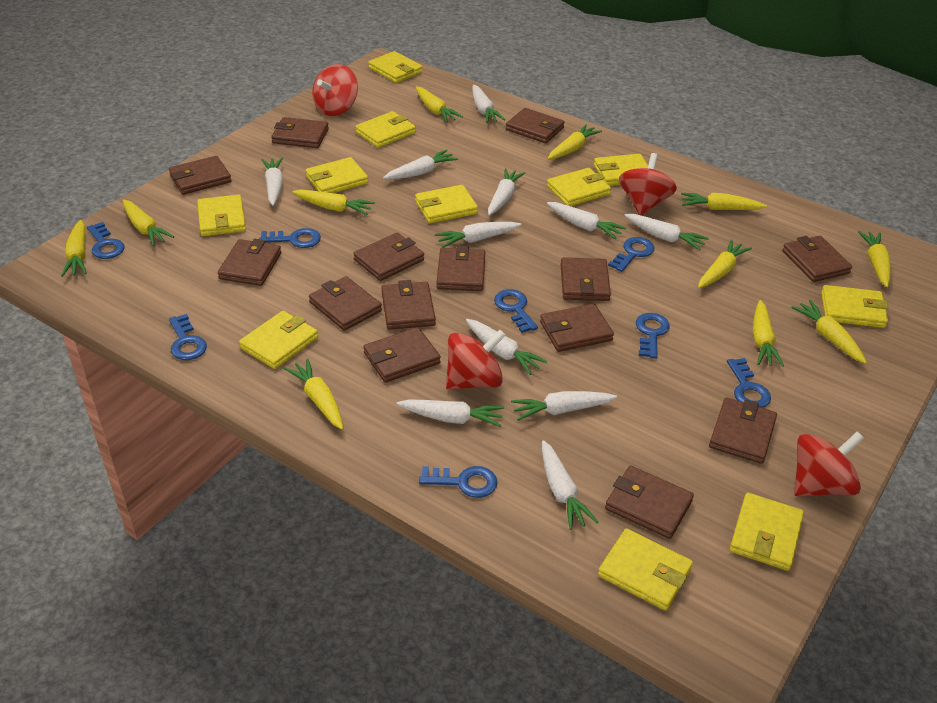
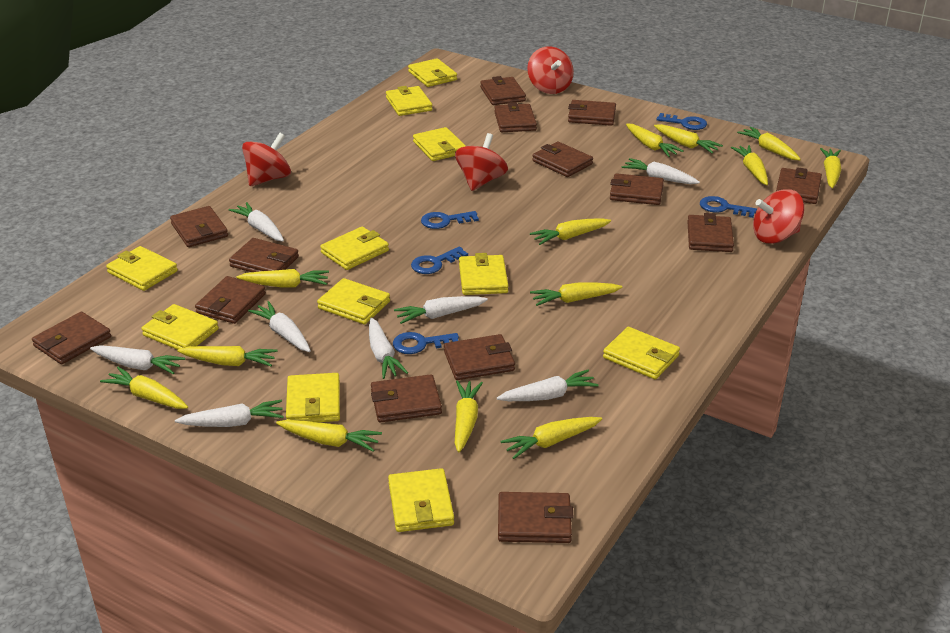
blue key: 8 -> 5
white carrot: 11 -> 8
yellow carrot: 11 -> 13

